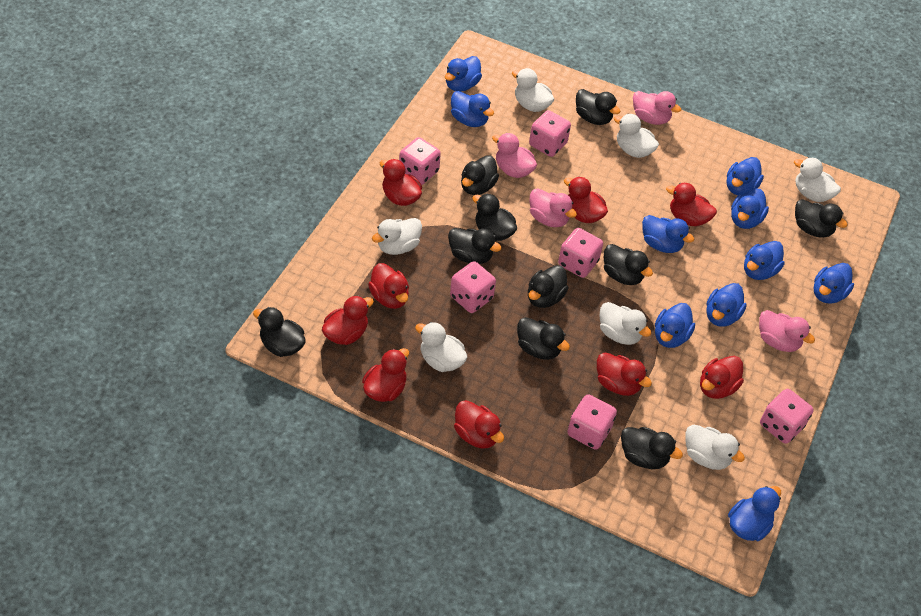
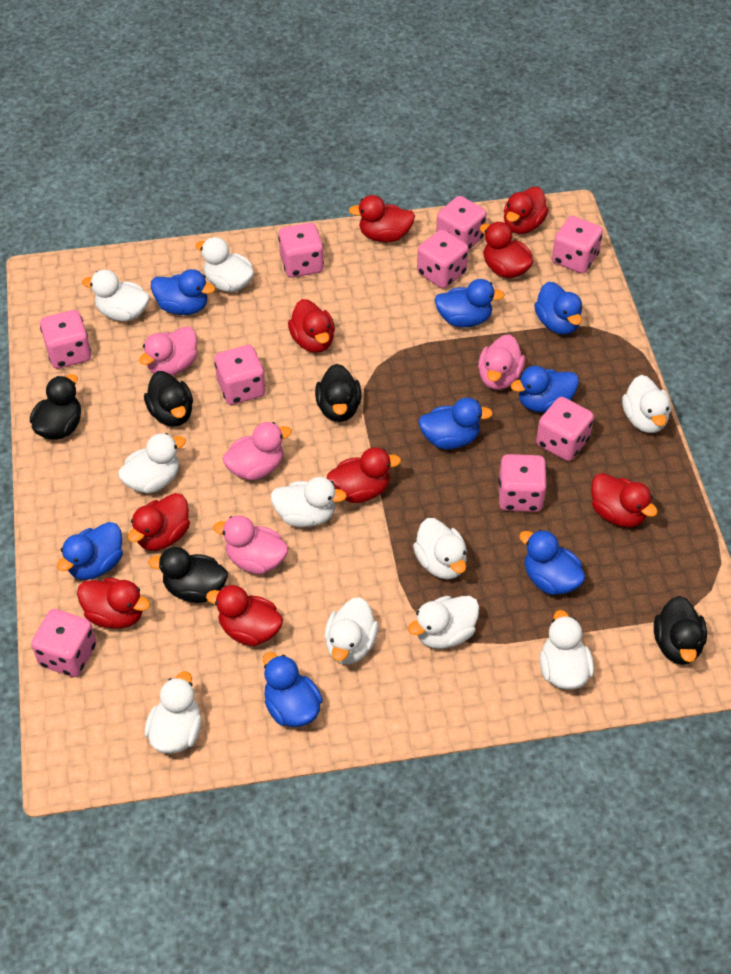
black duck: 10 -> 5
blue duck: 10 -> 8
pink dice: 6 -> 9
white duck: 7 -> 10

